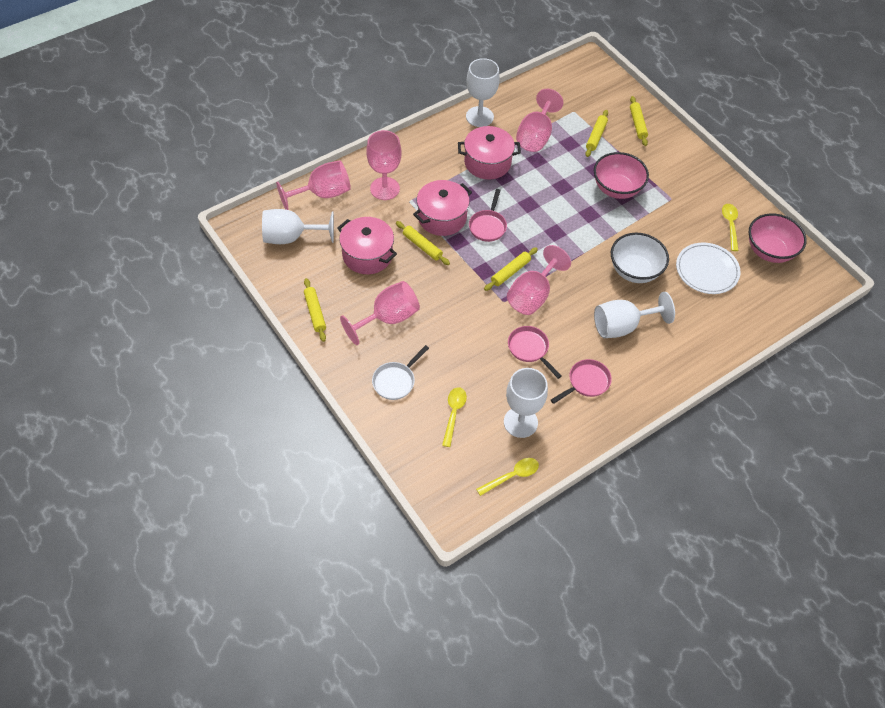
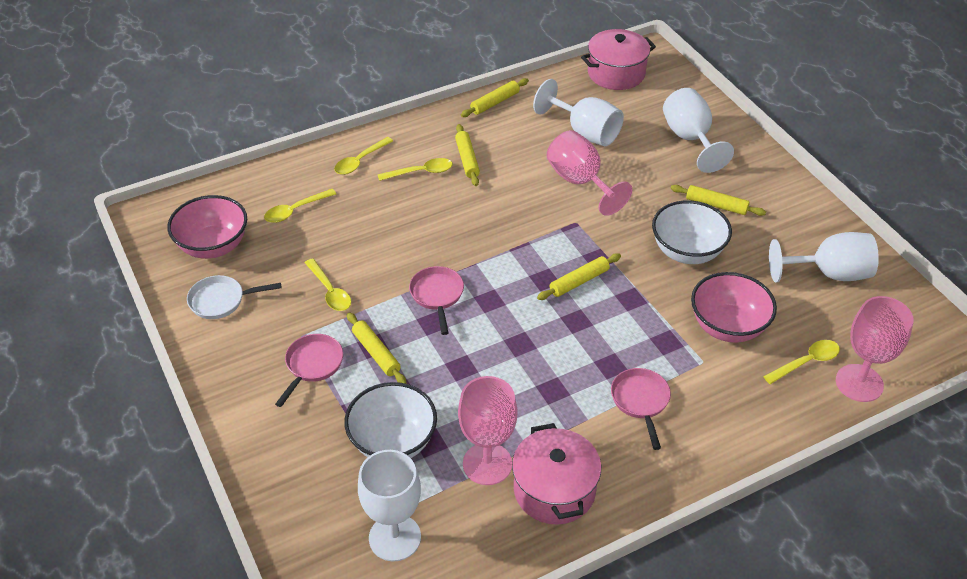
pink goblet: 5 -> 3
pink pot: 3 -> 2
white bowl: 1 -> 2
white plate: 1 -> 0
yellow spoon: 3 -> 5

